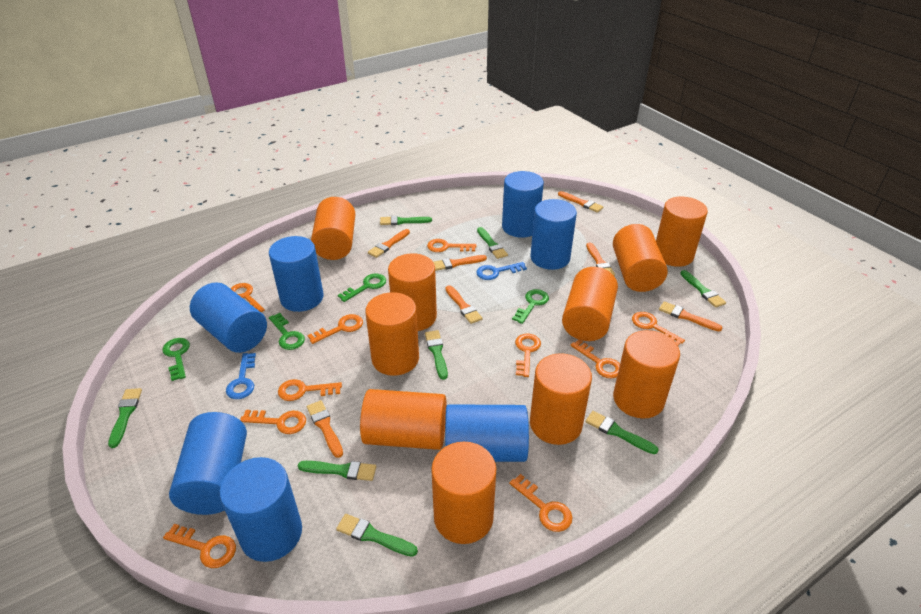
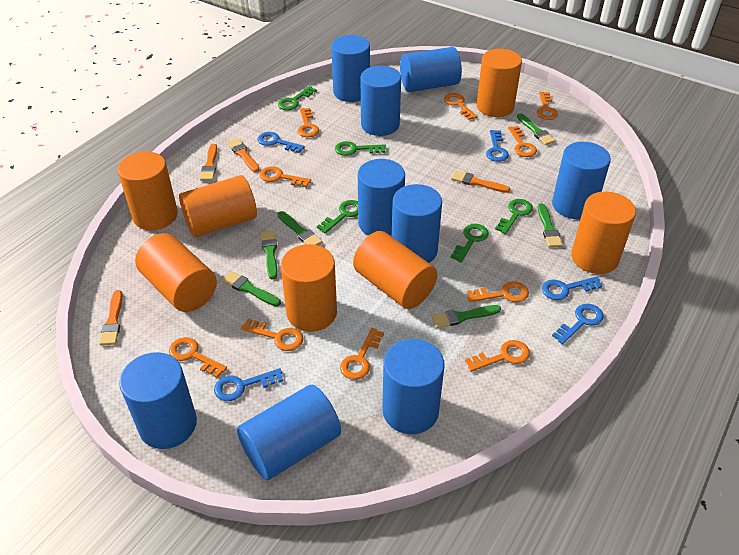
blue cylinder: 7 -> 9
blue key: 2 -> 5
green brush: 8 -> 6
green key: 4 -> 5
orange brush: 7 -> 4
orange cylinder: 10 -> 7

